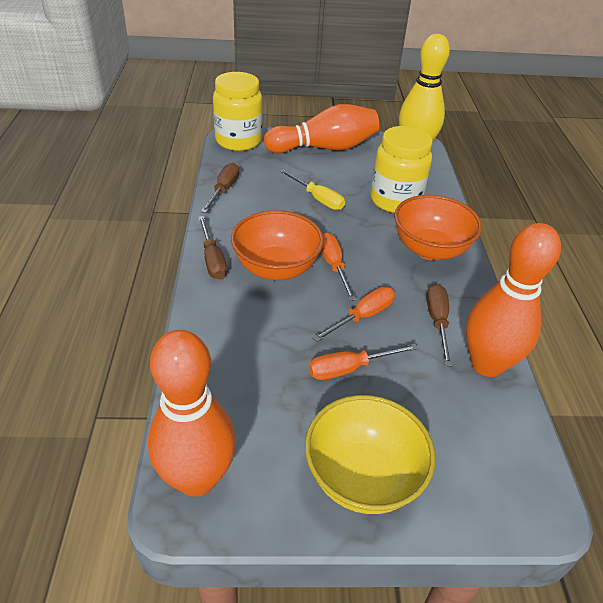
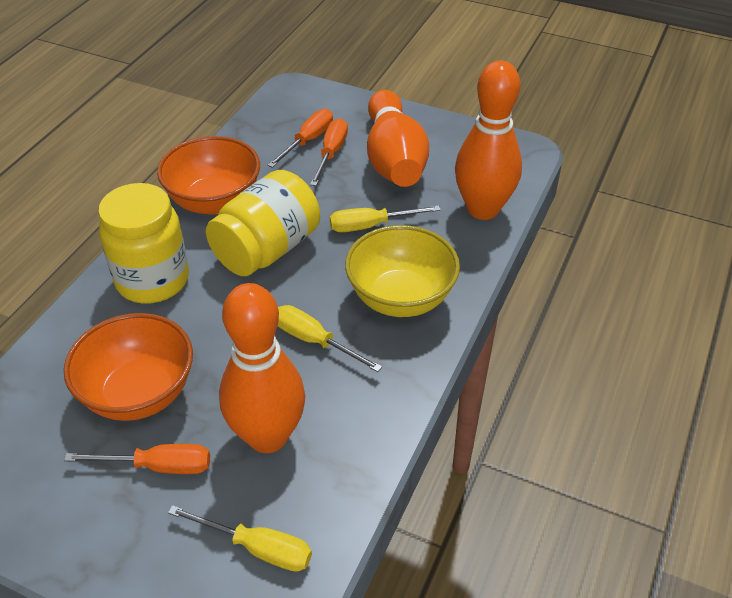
brown screwdriver: 3 -> 0
yellow bowling pin: 1 -> 0
yellow screwdriver: 1 -> 3

